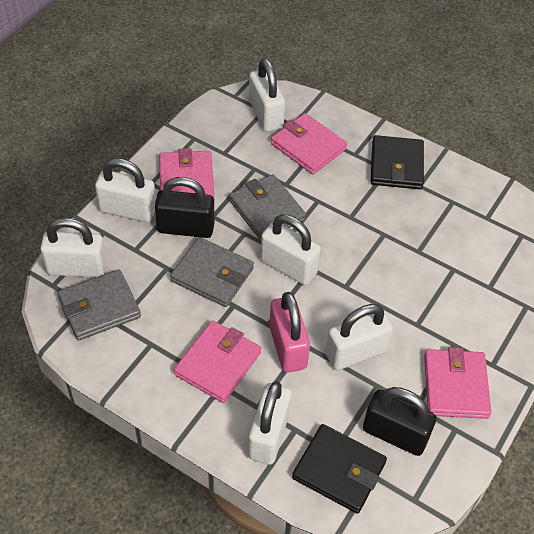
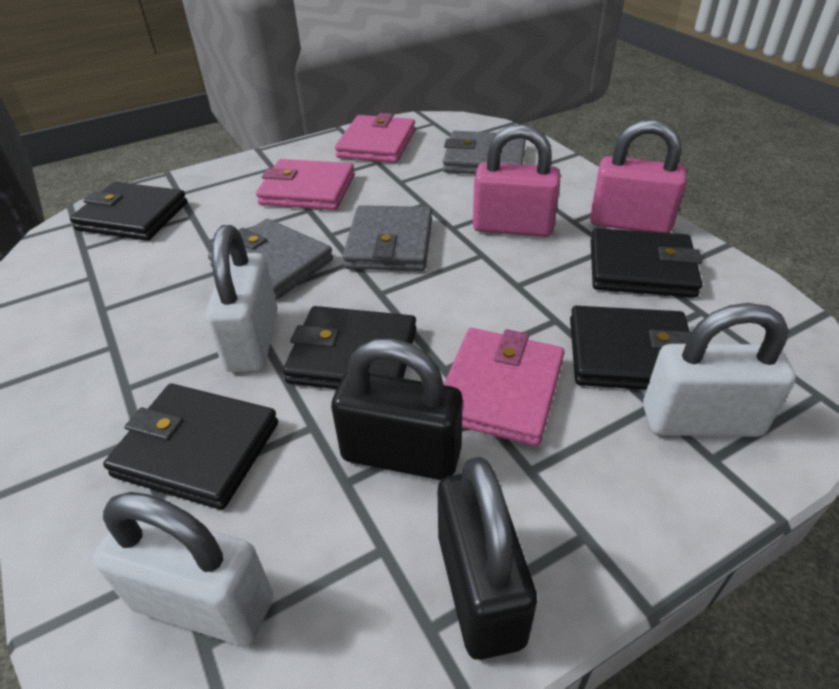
black wallet: 2 -> 5
pink padlock: 1 -> 2
pink wallet: 4 -> 3
white padlock: 6 -> 3

